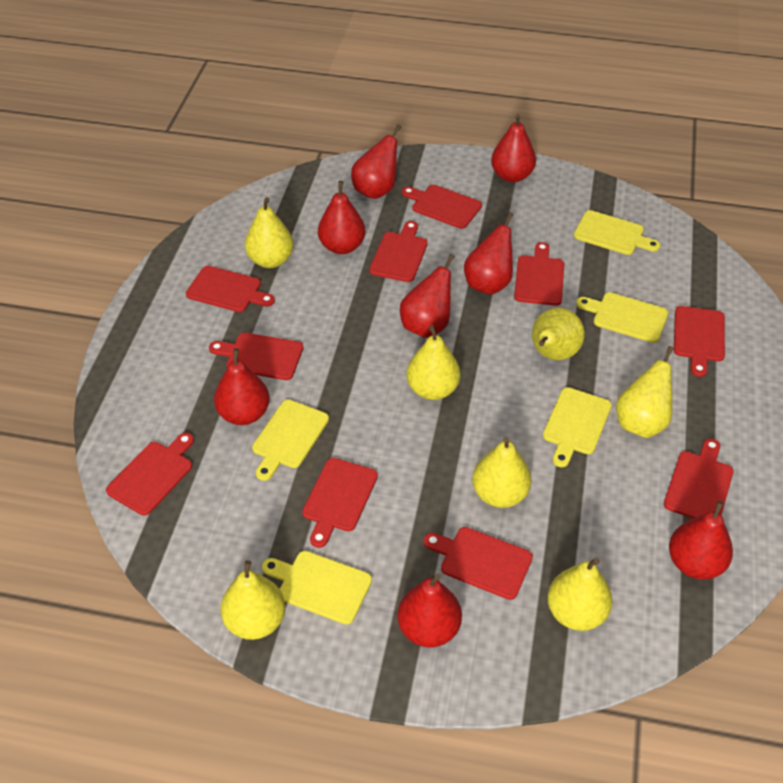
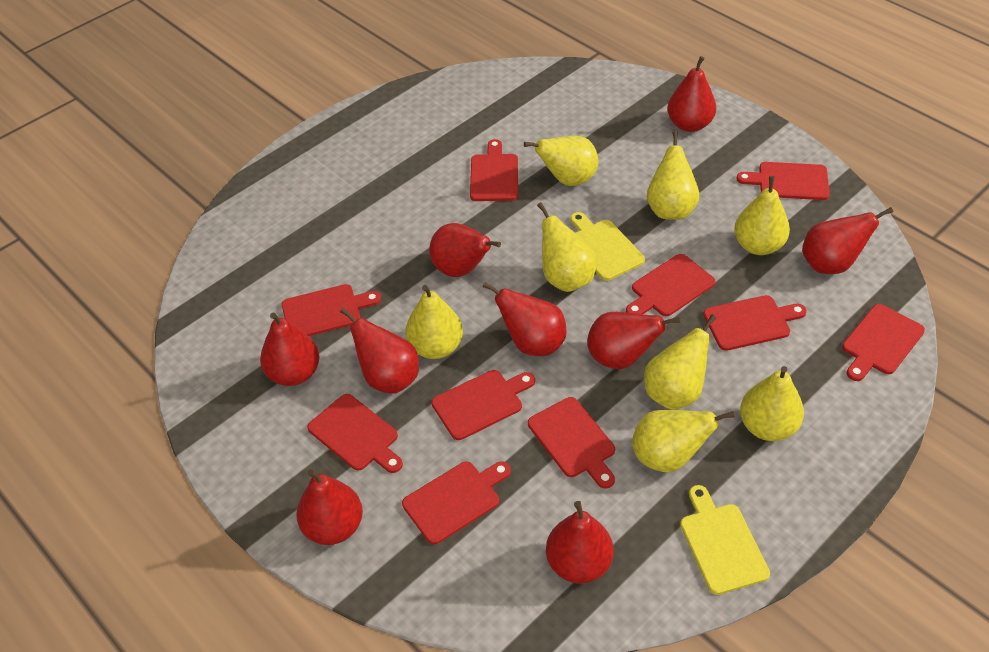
red pear: 8 -> 9
yellow cutting board: 5 -> 2
yellow pear: 7 -> 8

